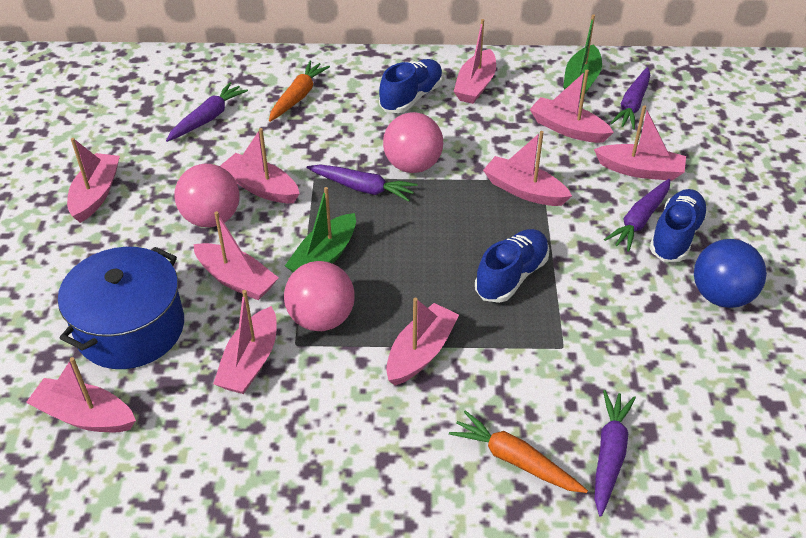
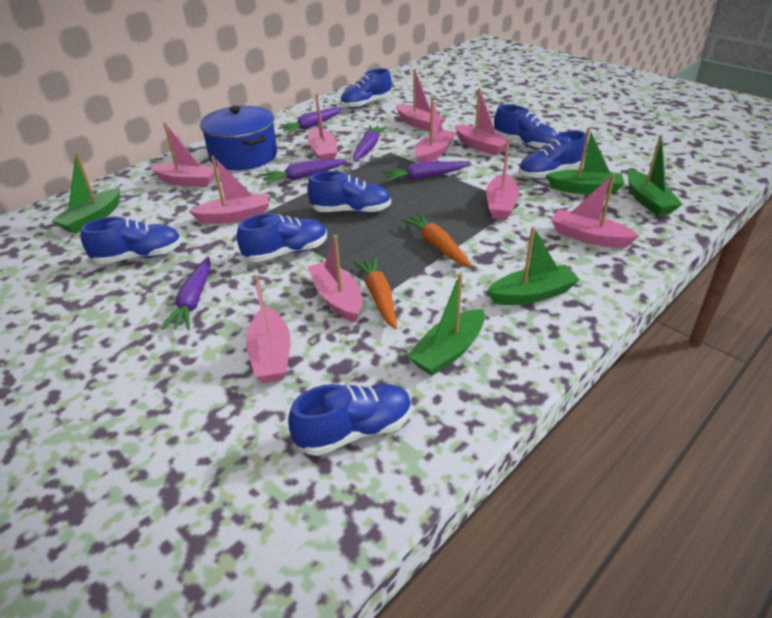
blue ball: 1 -> 0
blue shoe: 3 -> 7
green boat: 2 -> 5
pink ball: 3 -> 0

